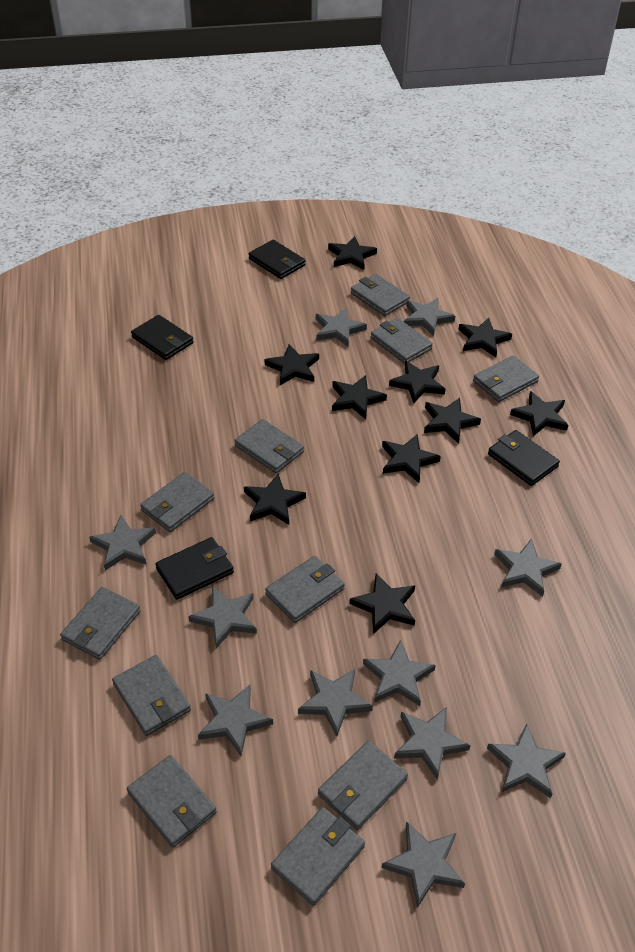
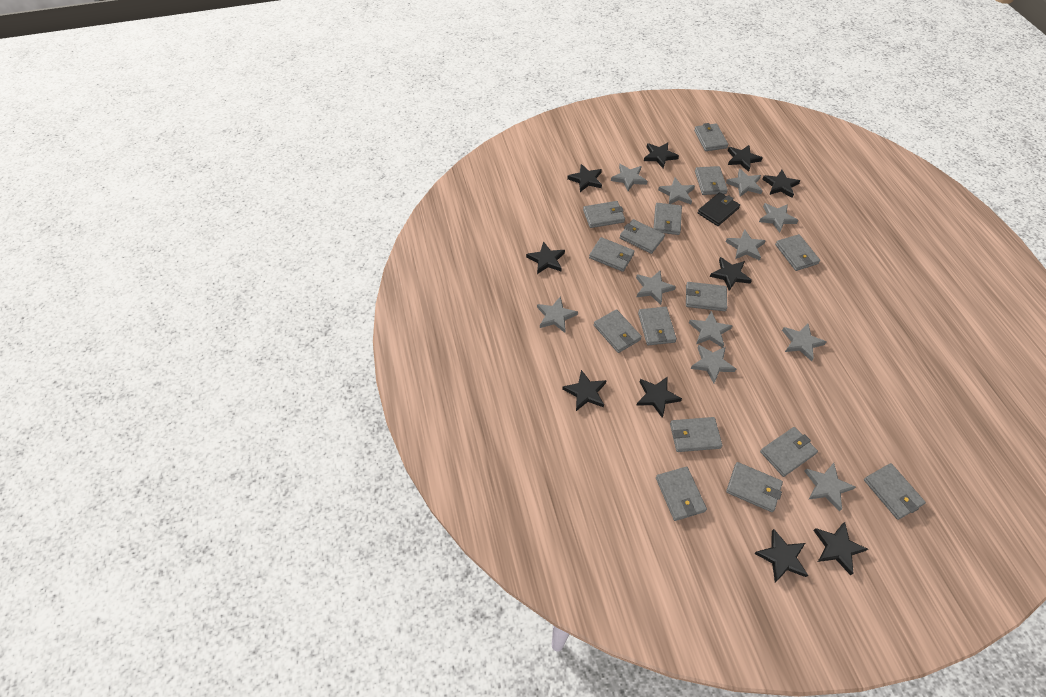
black wallet: 4 -> 1
grey wallet: 11 -> 15

